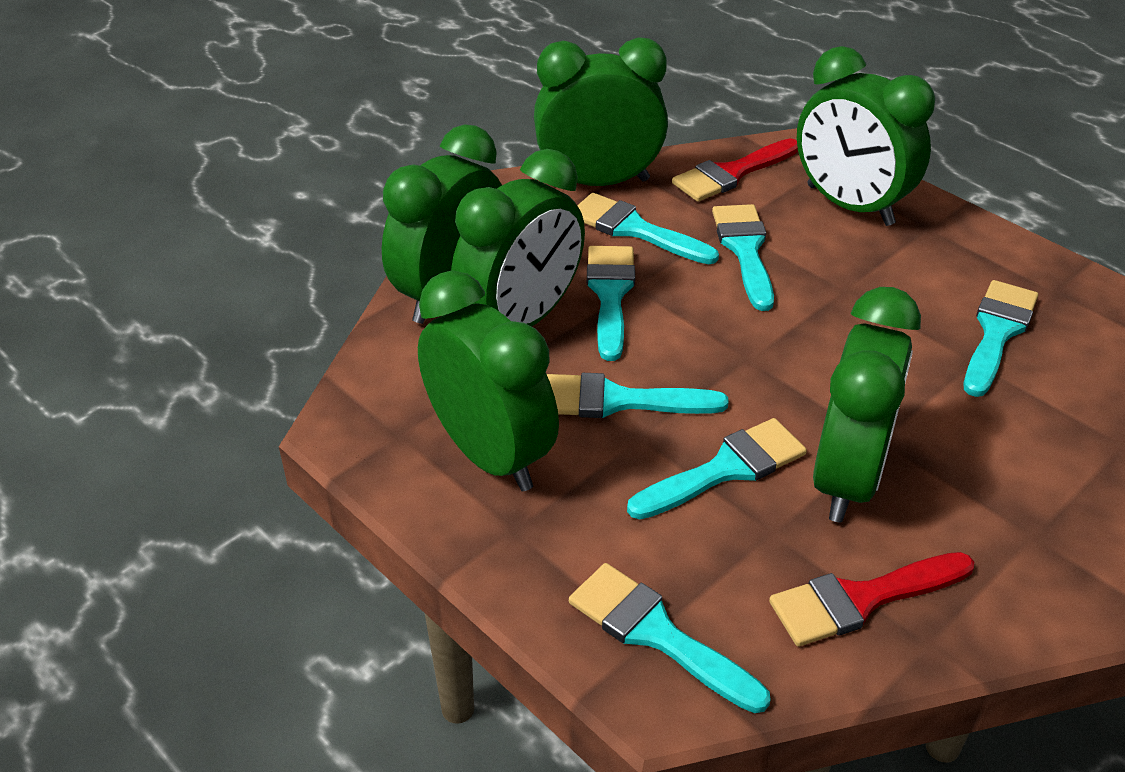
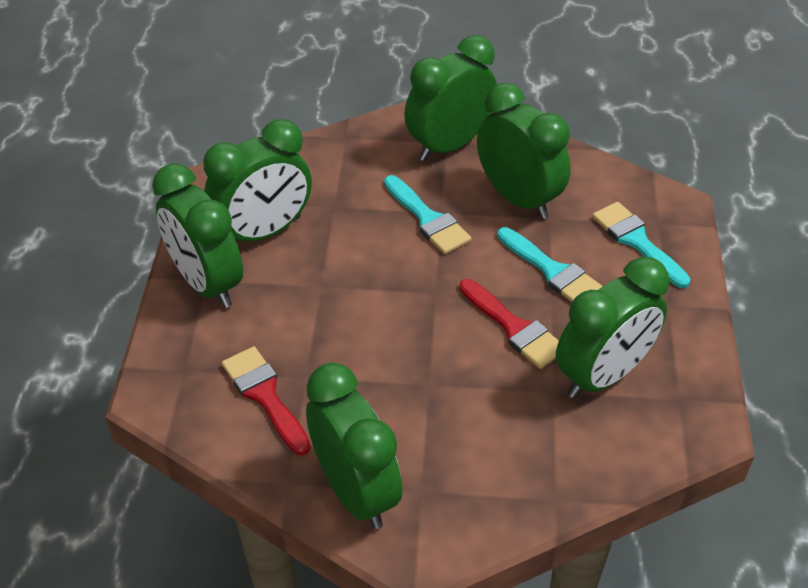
turquoise brush: 7 -> 3

